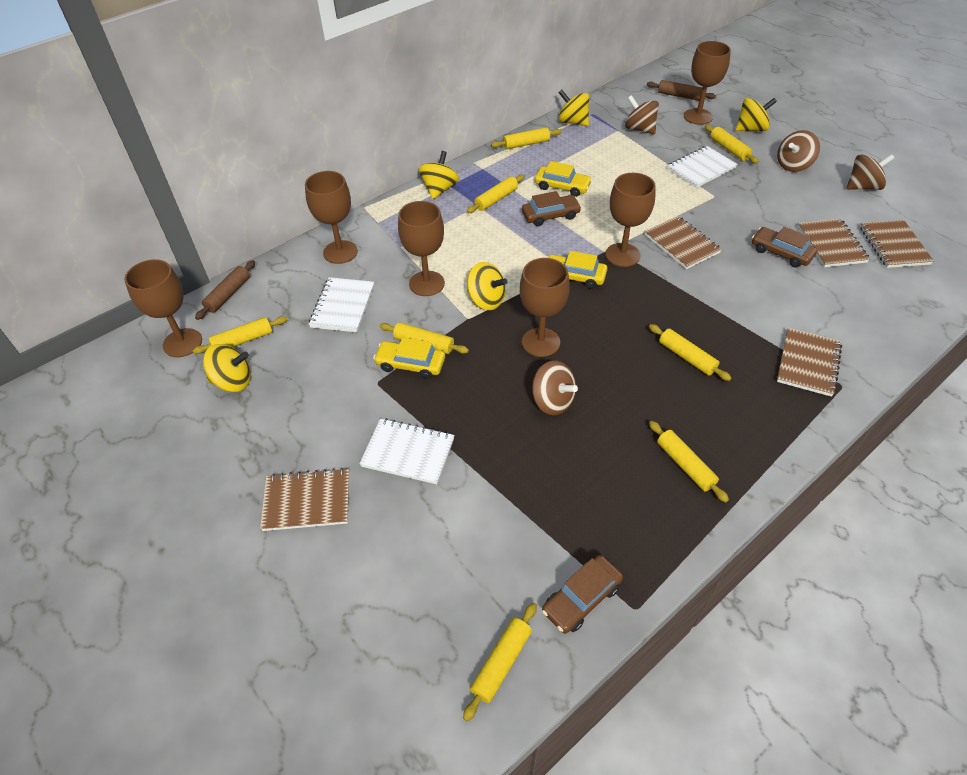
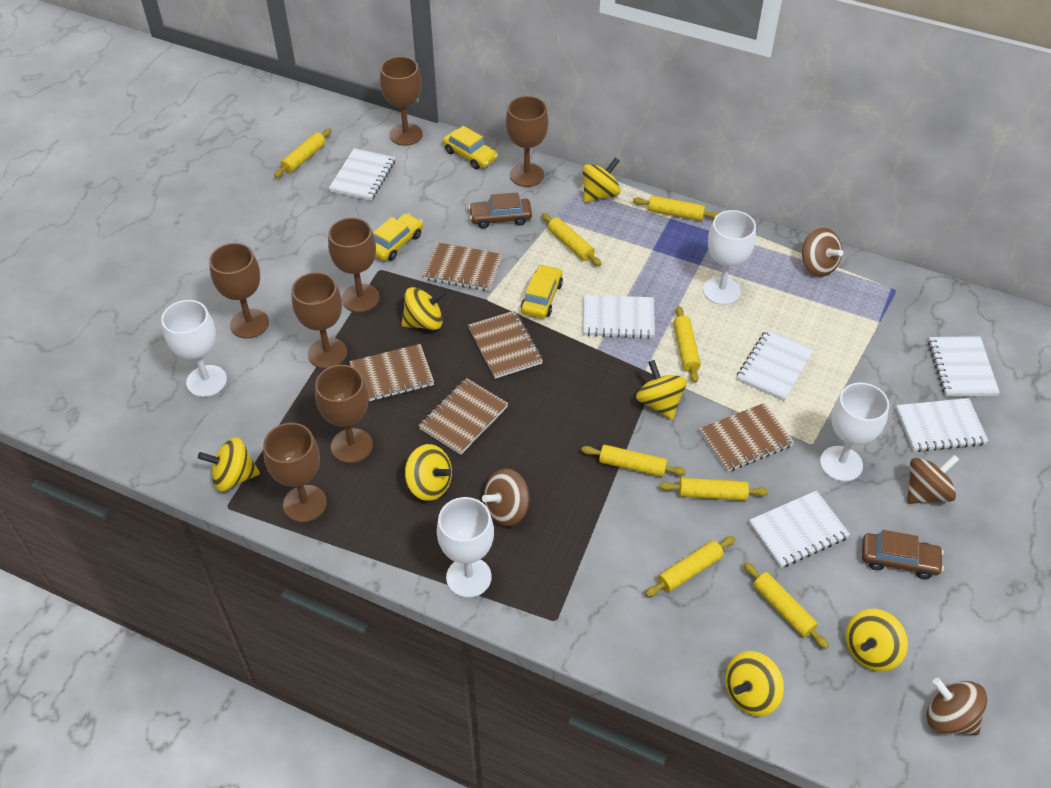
brown car: 3 -> 2
brown goblet: 6 -> 7
brown rolling pin: 2 -> 0
white goblet: 0 -> 4
white notebook: 3 -> 6
yellow spinning top: 5 -> 7

